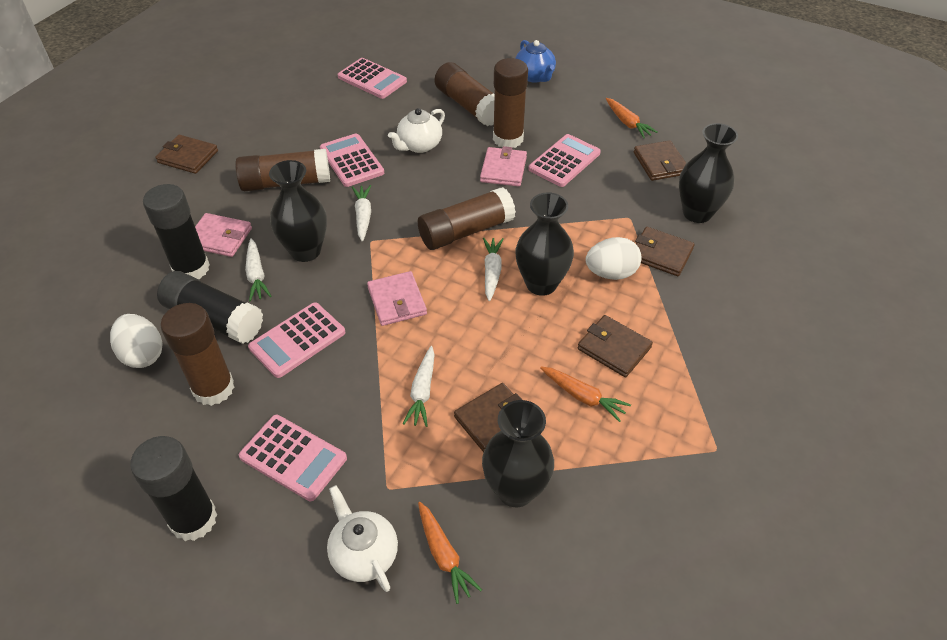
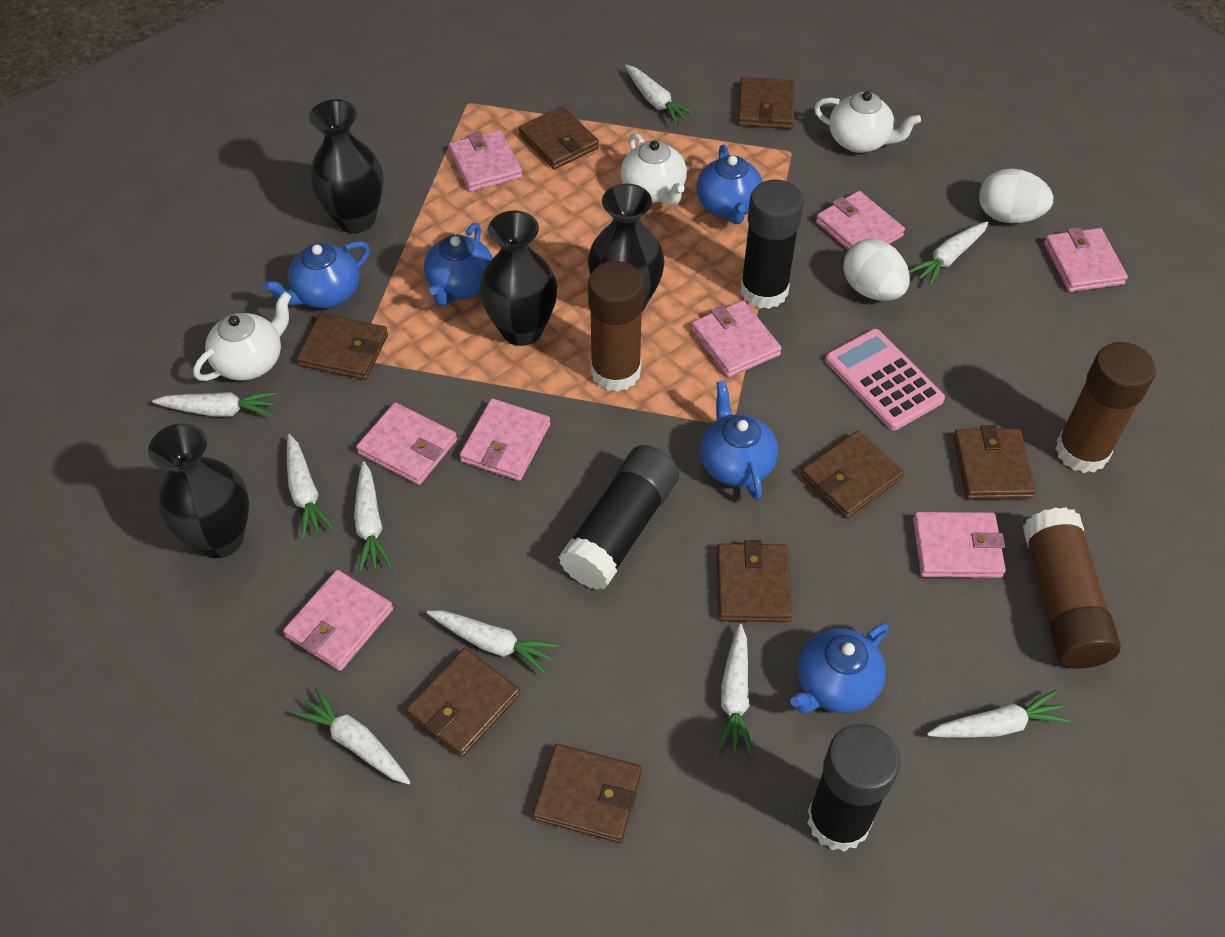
blue teapot: 1 -> 5
brown glue stick: 5 -> 3
brown wallet: 5 -> 8
orange carrot: 3 -> 0
pink calculator: 5 -> 1
pink wallet: 3 -> 8
white carrot: 4 -> 9
white teapot: 2 -> 3

